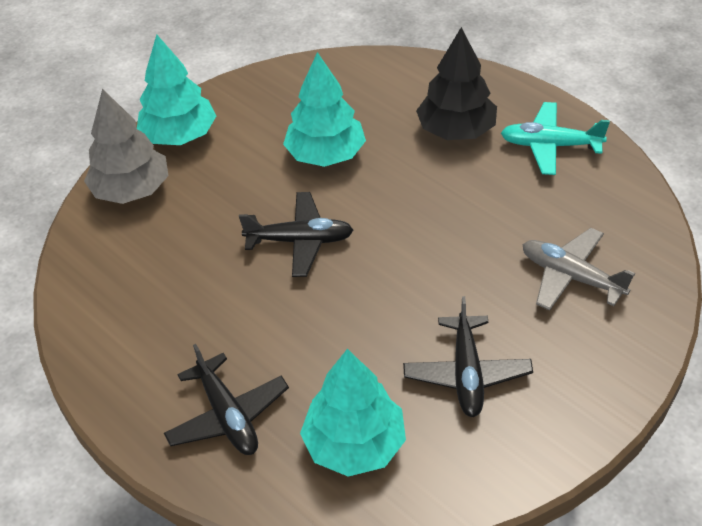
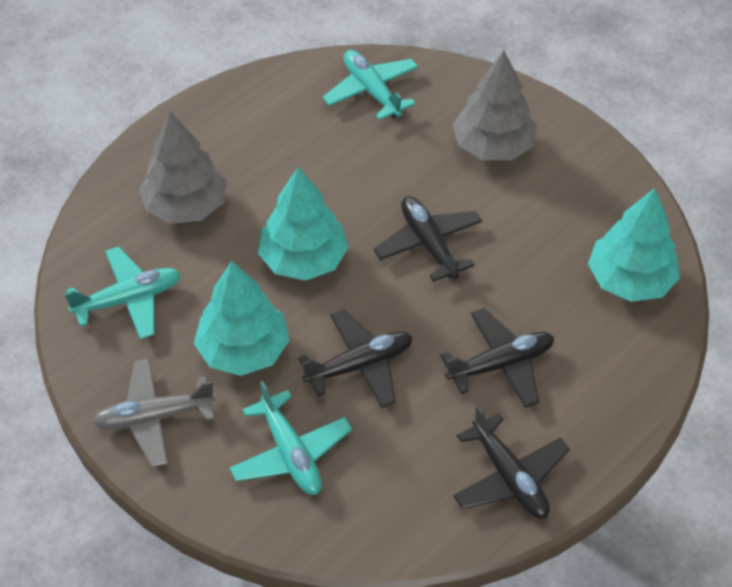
black plane: 3 -> 4
black tree: 1 -> 0
grey tree: 1 -> 2
turquoise plane: 1 -> 3

